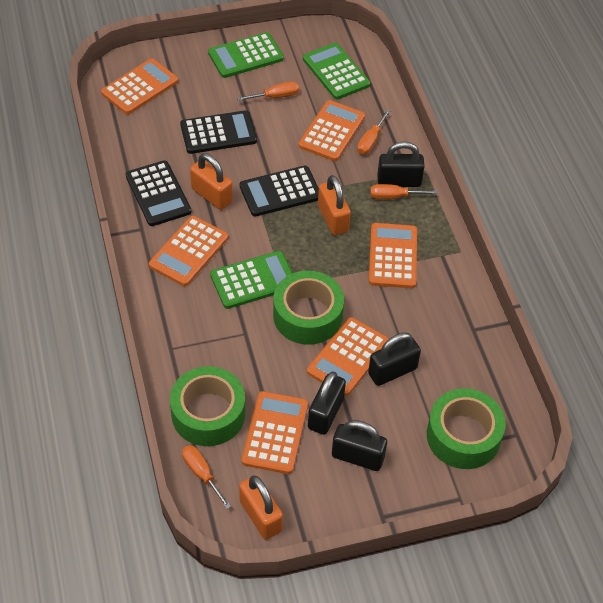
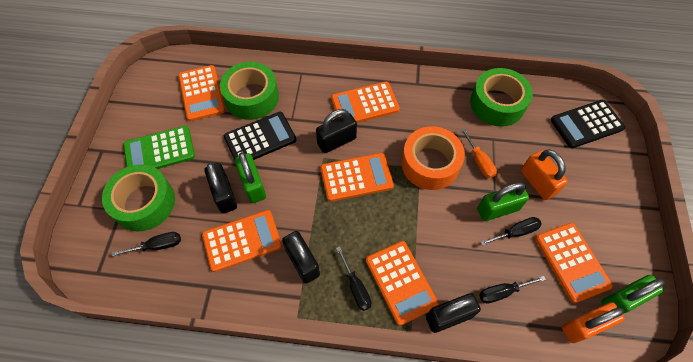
black calculator: 3 -> 2
black screwdriver: 0 -> 4
green calculator: 3 -> 1
green padlock: 0 -> 3
orange padlock: 3 -> 2
orange screwdriver: 4 -> 1
orange tape: 0 -> 1

